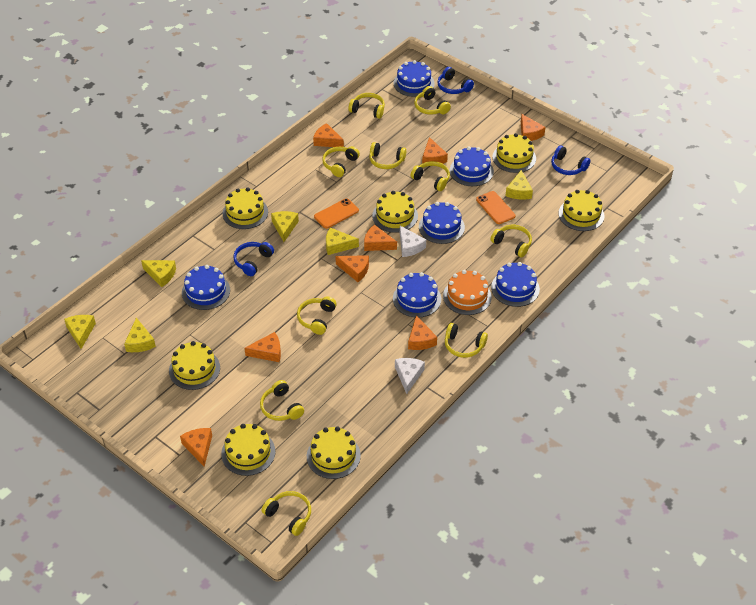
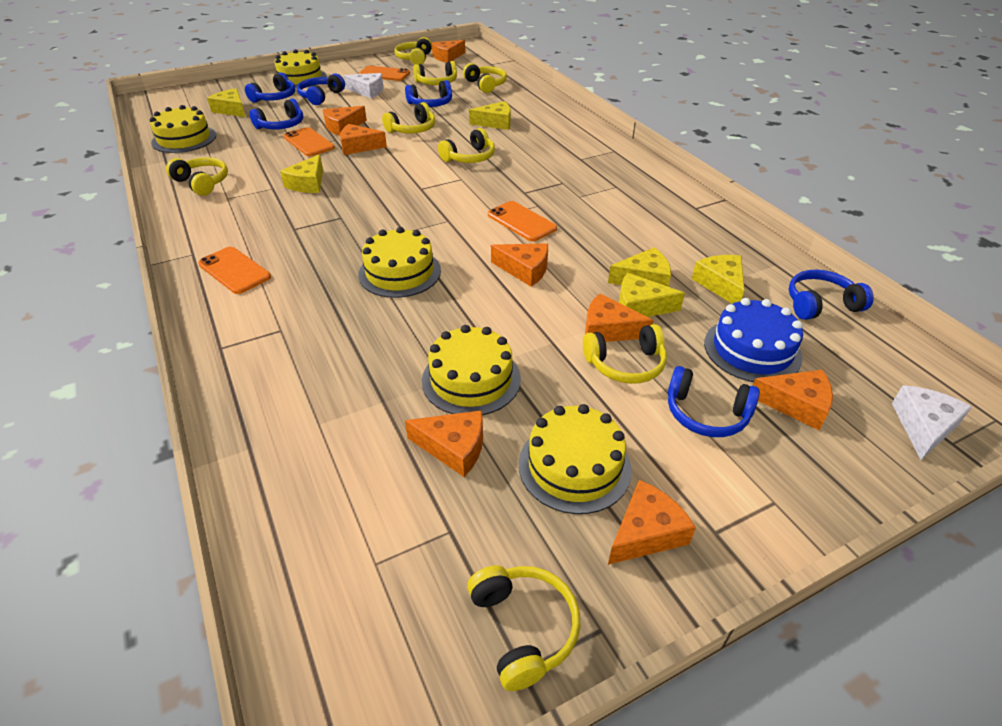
blue cake: 6 -> 1
blue headphones: 3 -> 6
orange cake: 1 -> 0
orange phone: 2 -> 4
yellow cake: 7 -> 5
yellow headphones: 10 -> 8

